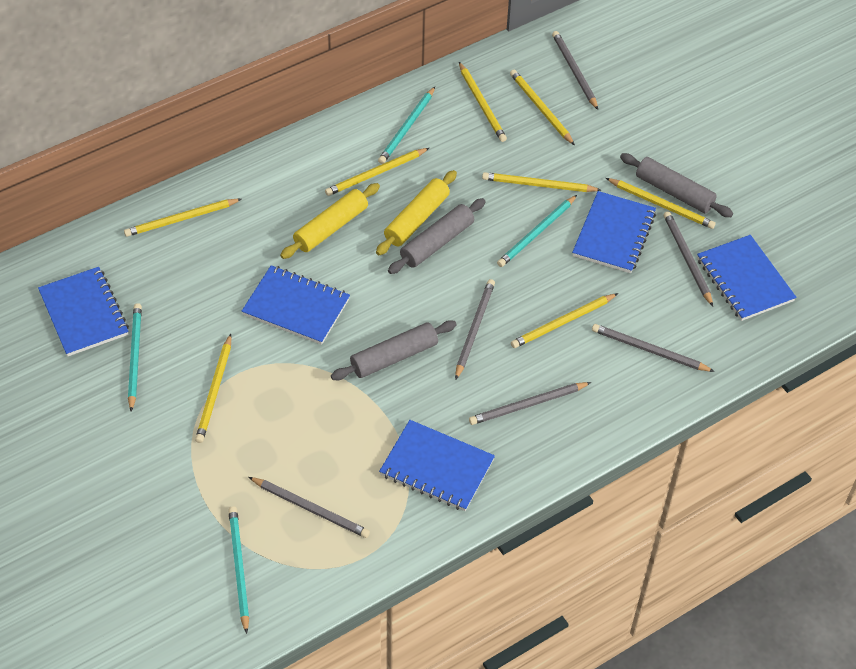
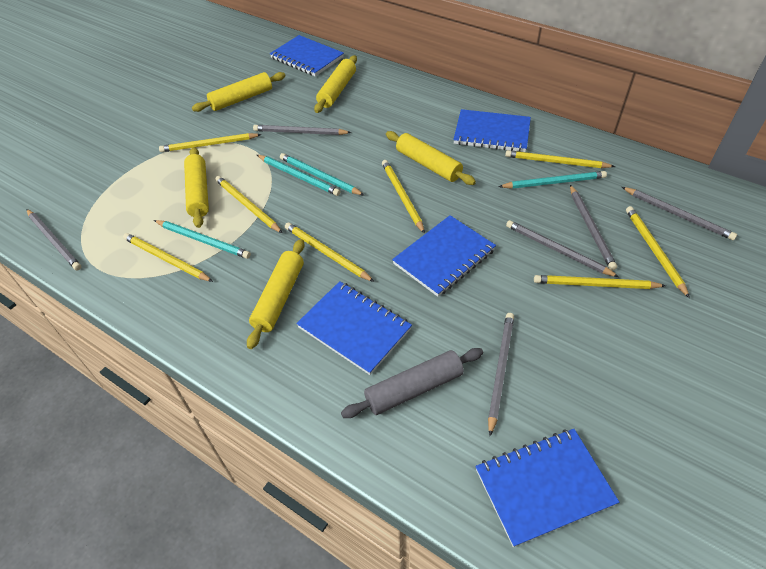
grey rolling pin: 3 -> 1
yellow rolling pin: 2 -> 5

